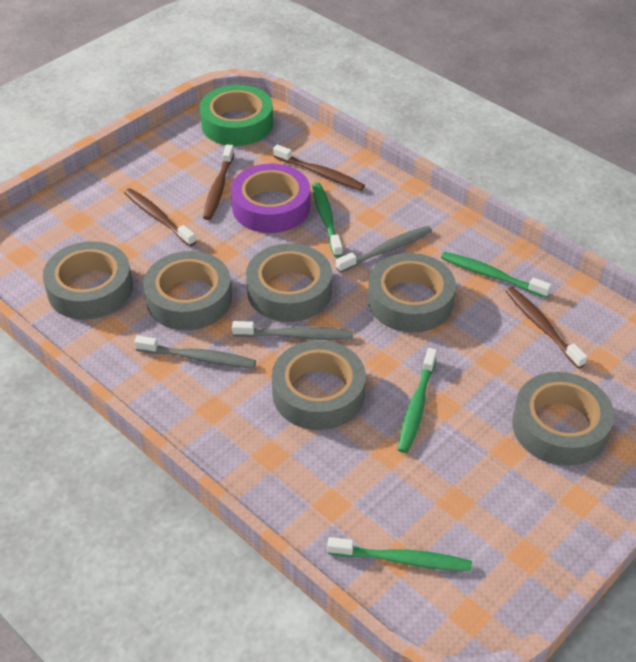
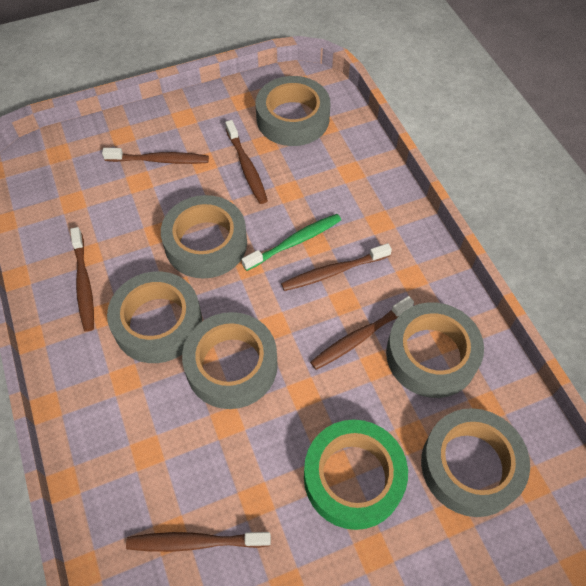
brown toothbrush: 4 -> 6
green toothbrush: 4 -> 1
grey toothbrush: 3 -> 0
purple tape: 1 -> 0

